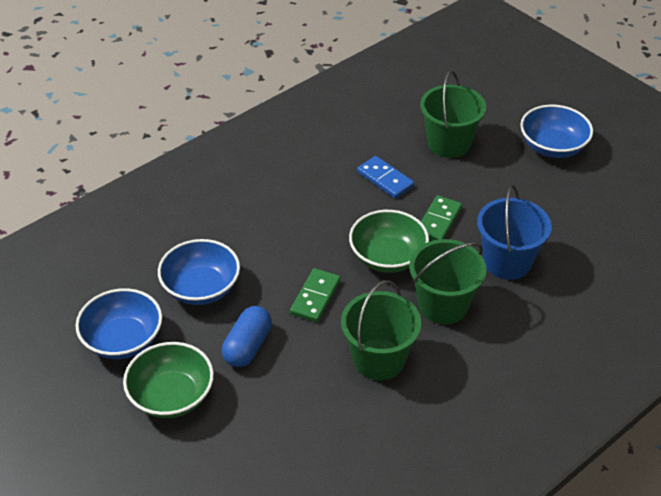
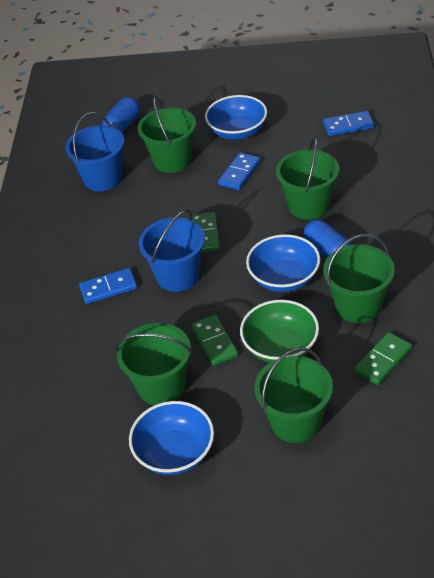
blue bucket: 1 -> 2
blue capsule: 1 -> 2
blue domino: 1 -> 3
green bowl: 2 -> 1
green bucket: 3 -> 5
green domino: 2 -> 3

